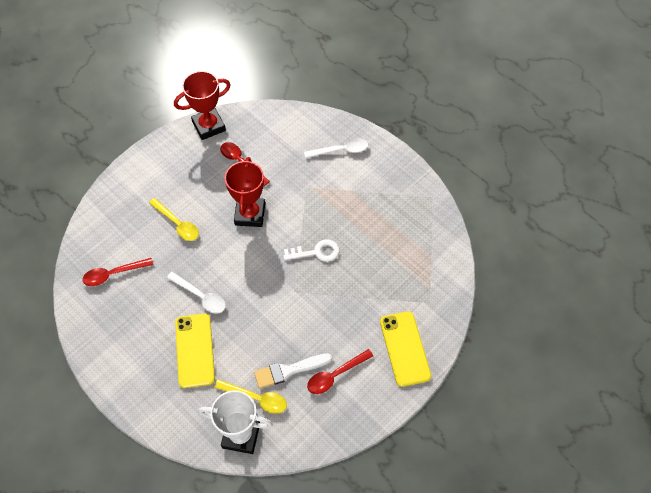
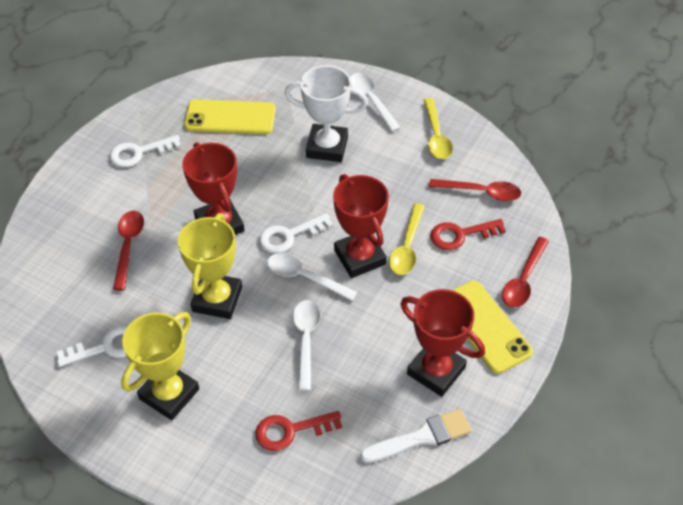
red key: 0 -> 2
red trophy: 2 -> 3
white key: 1 -> 3
white spoon: 2 -> 3
yellow trophy: 0 -> 2

